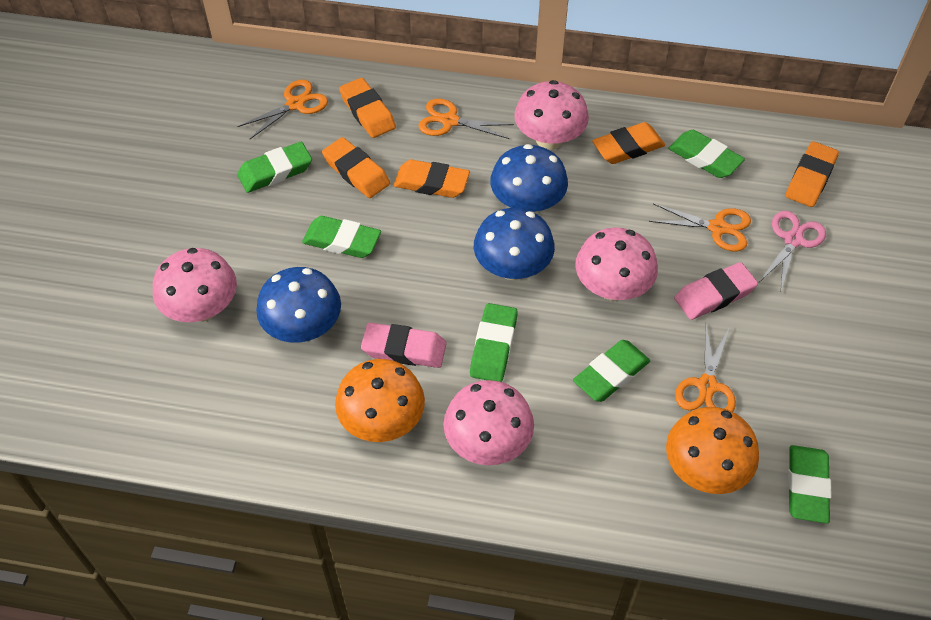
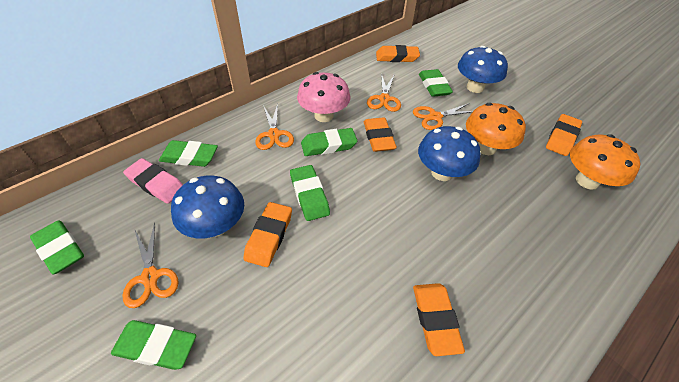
pink eraser: 2 -> 1
pink mushroom: 4 -> 1
pink scissors: 1 -> 0

